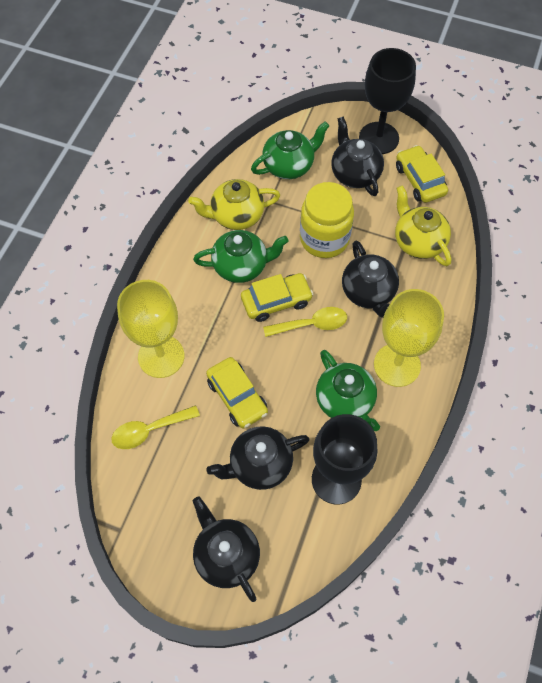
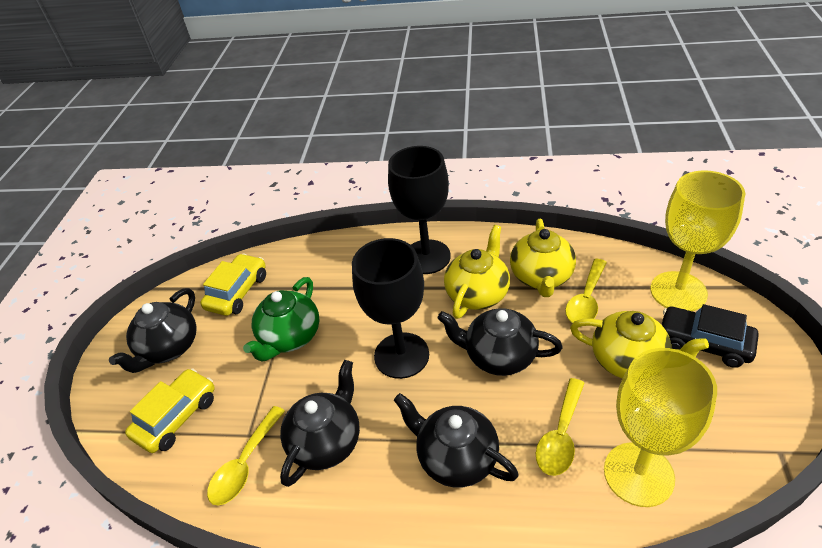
black car: 0 -> 1
green teapot: 3 -> 1
yellow car: 3 -> 2
yellow jar: 1 -> 0
yellow spoon: 2 -> 3
yellow teapot: 2 -> 3

